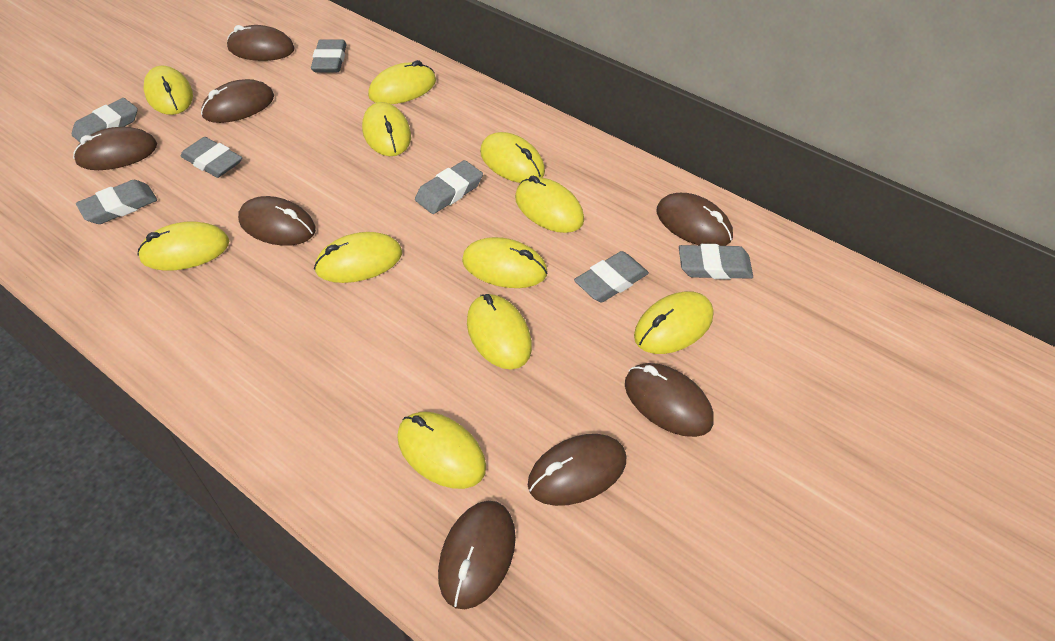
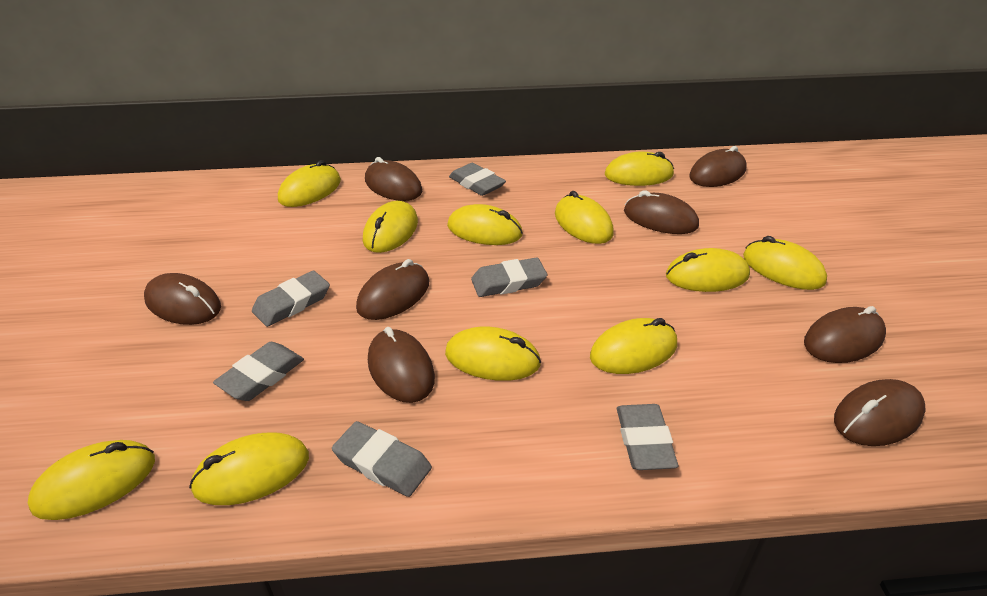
grey eraser: 7 -> 6

